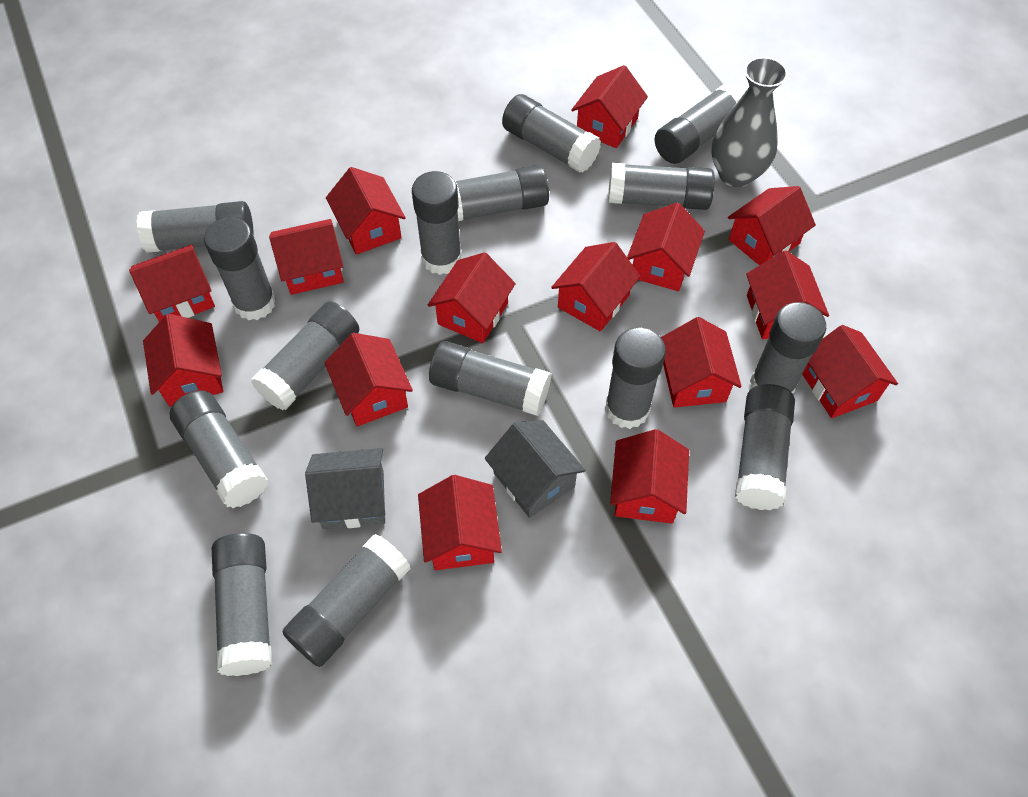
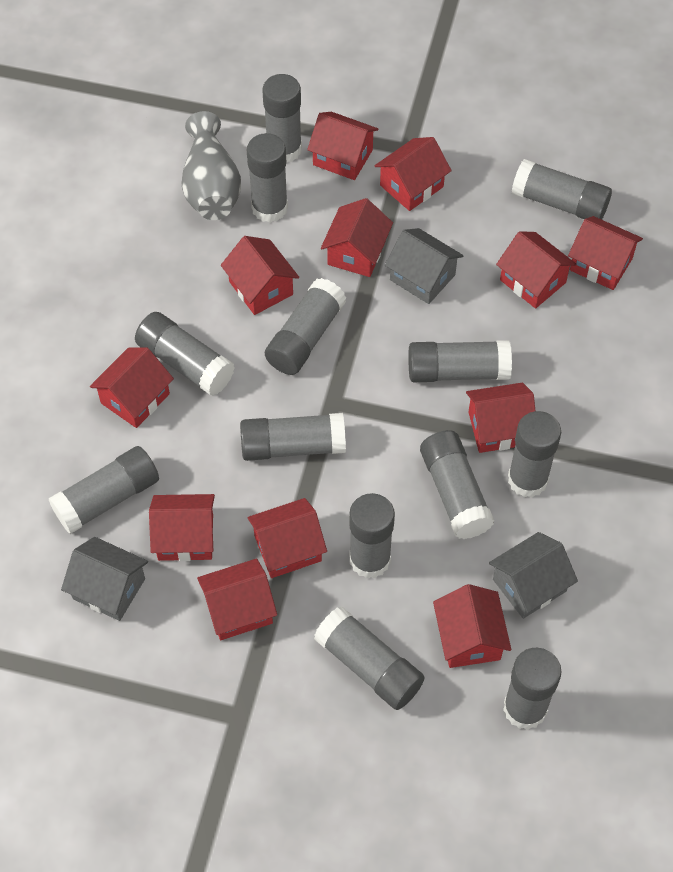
grey glue stick: 15 -> 13
grey house: 2 -> 3
red house: 15 -> 12

